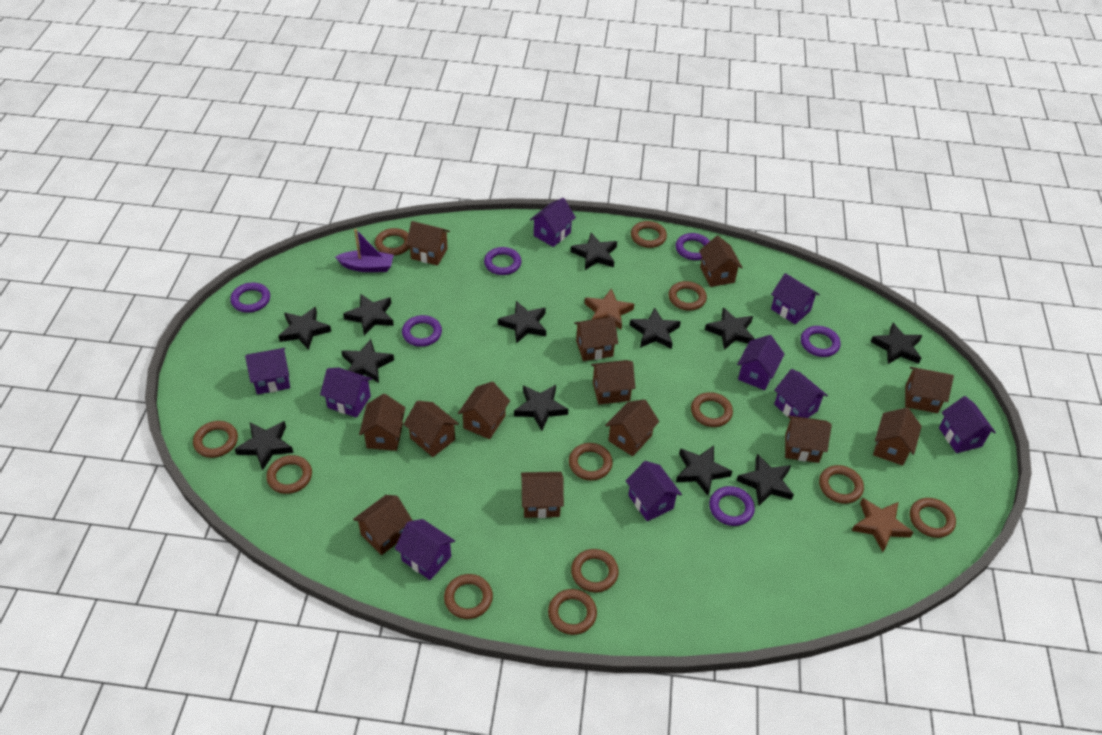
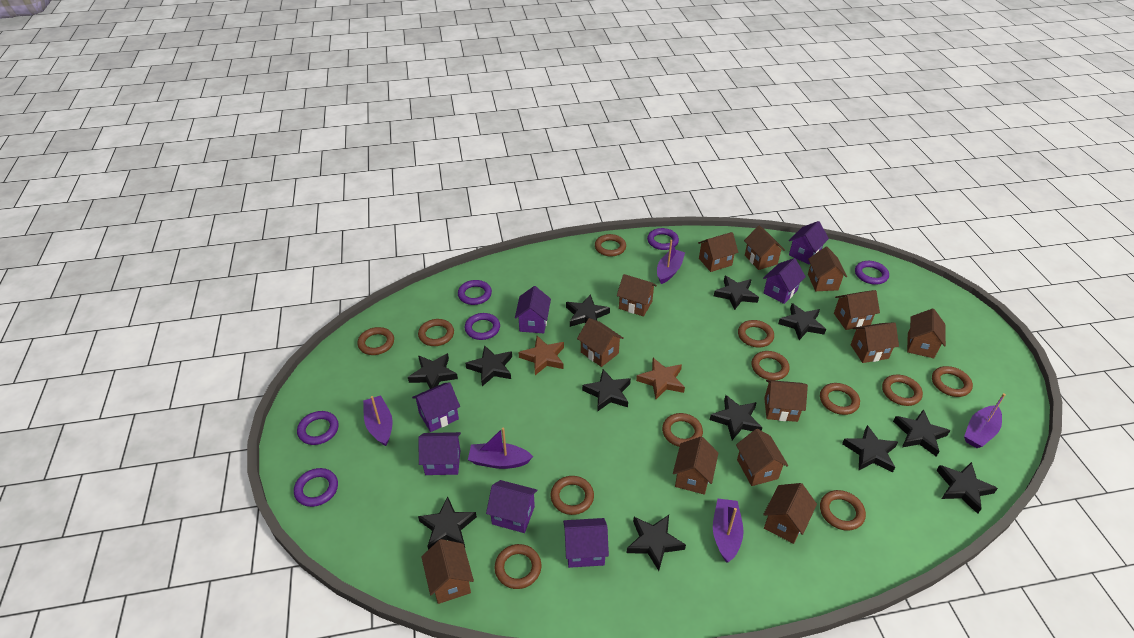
purple boat: 1 -> 5
purple house: 9 -> 7

